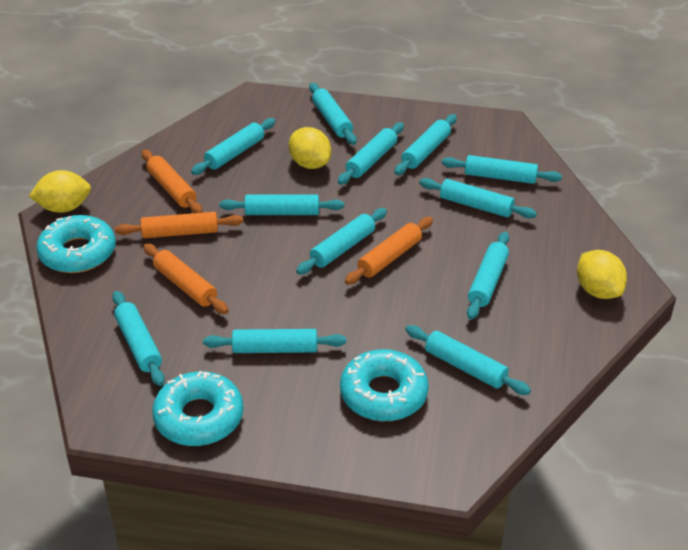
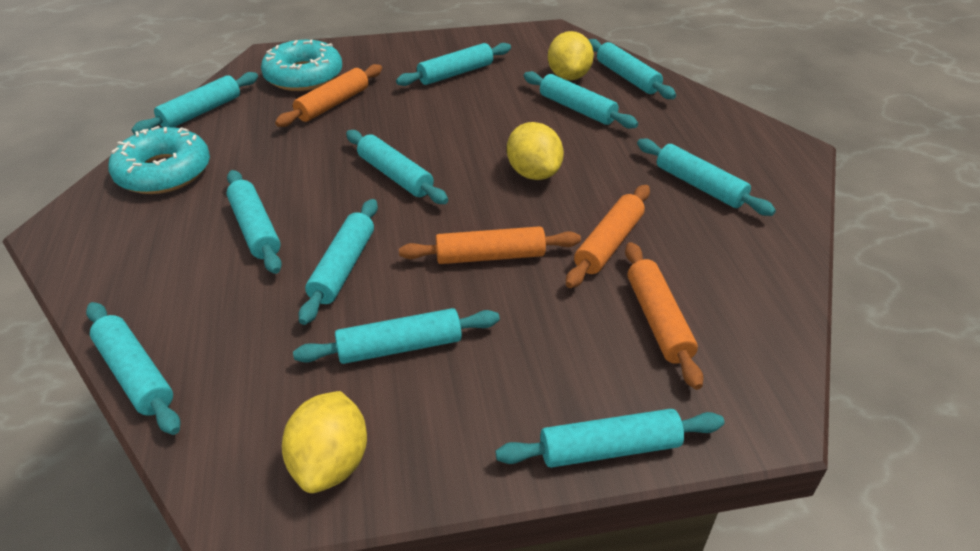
turquoise donut: 3 -> 2
turquoise rolling pin: 12 -> 11

